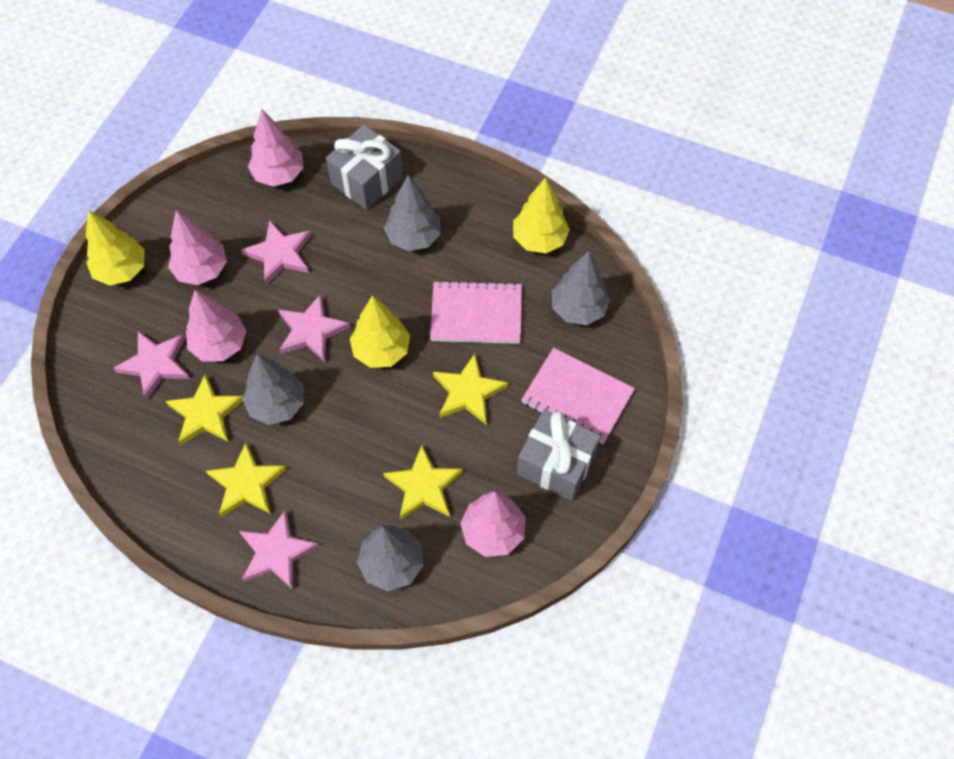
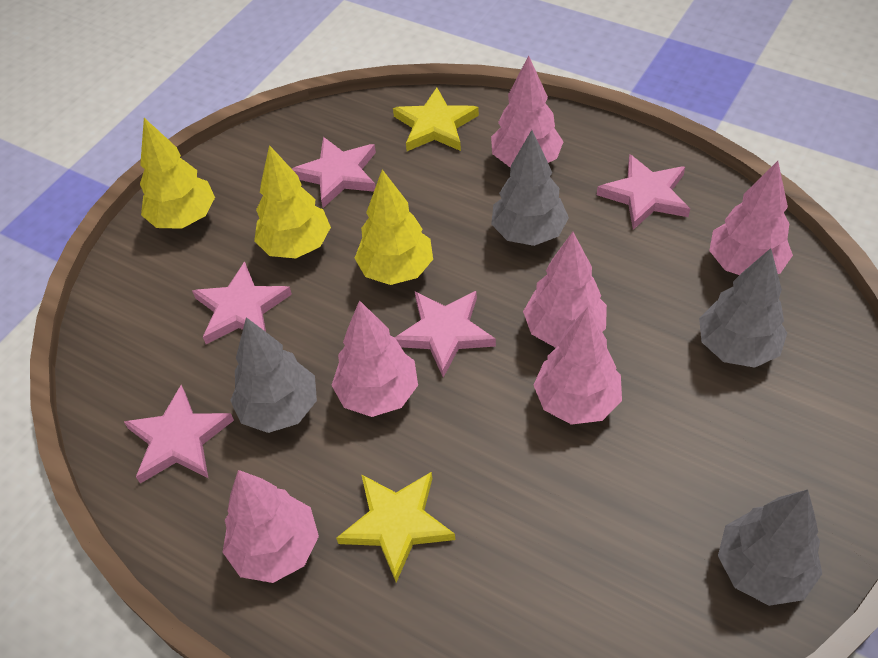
grey gift: 2 -> 0
pink notebook: 2 -> 0
pink star: 4 -> 5
pink tree: 4 -> 6
yellow star: 4 -> 2

